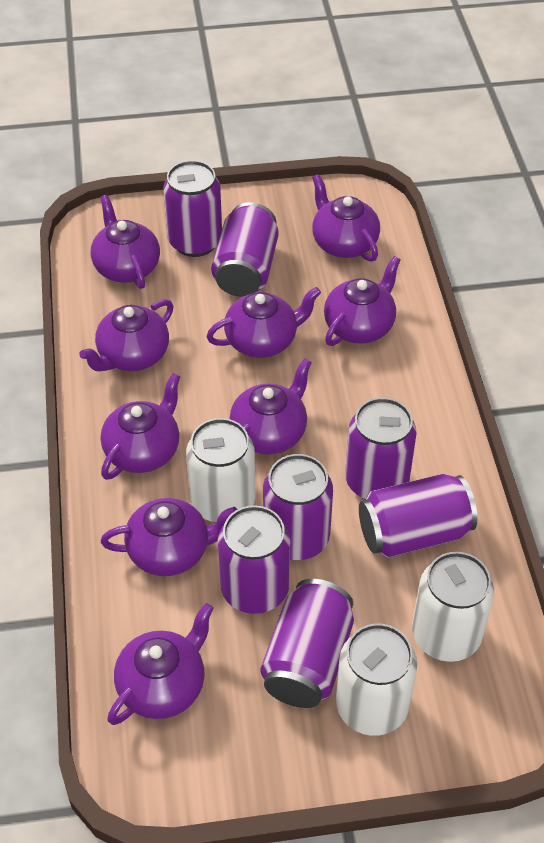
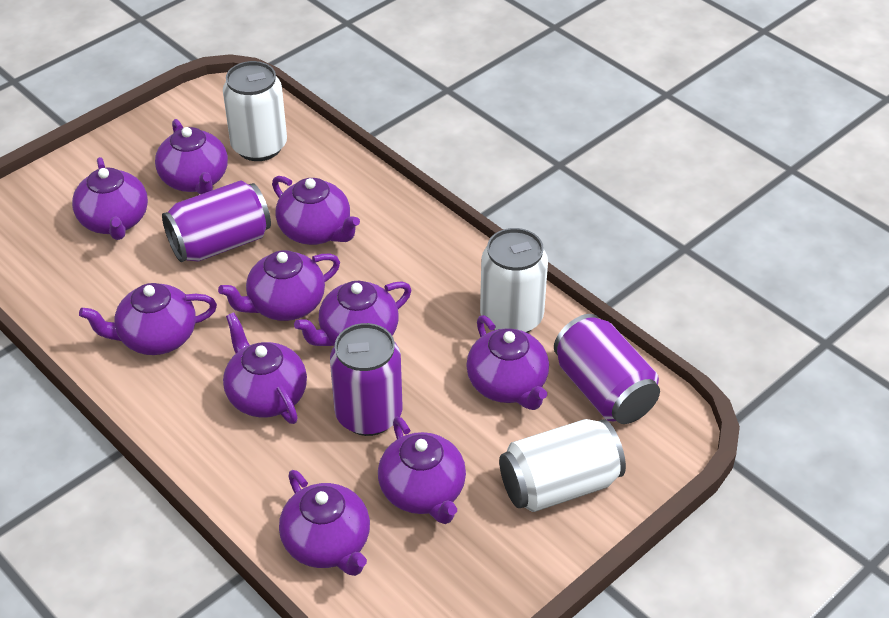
purple can: 7 -> 3
purple teapot: 9 -> 10

